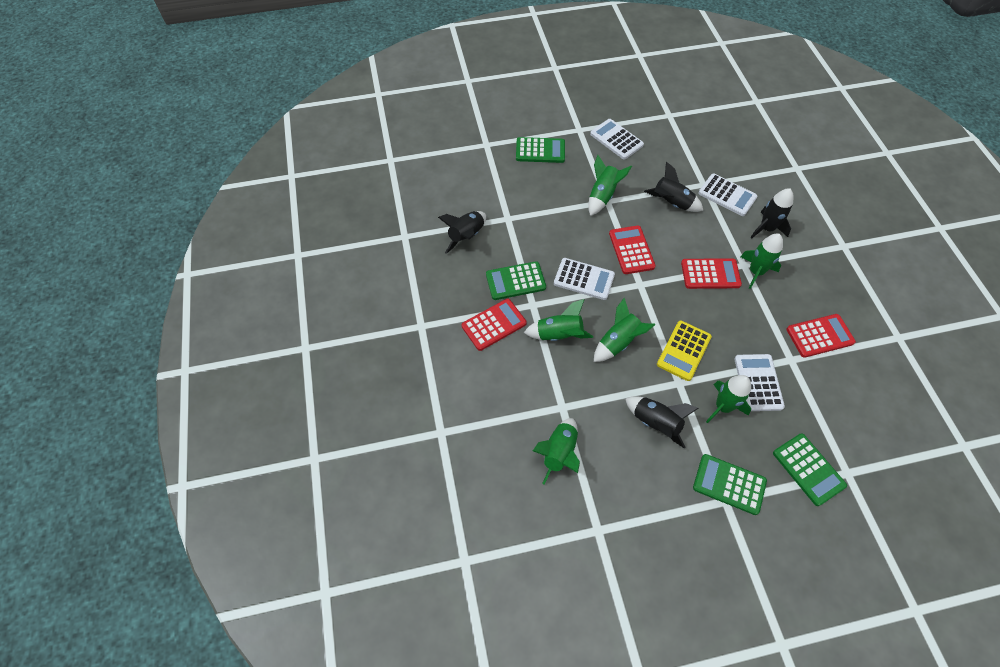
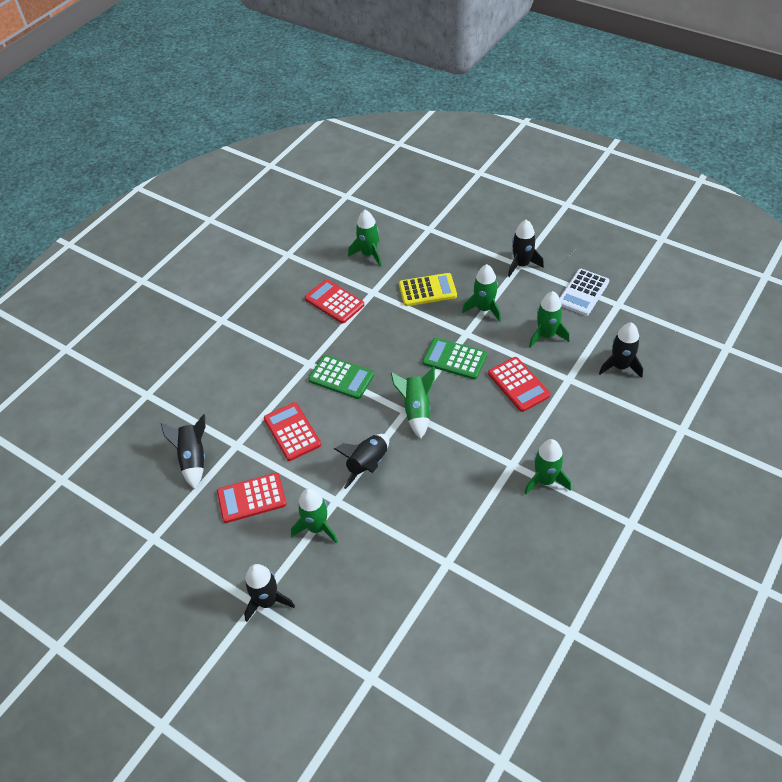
black rocket: 4 -> 5
green calculator: 4 -> 2
white calculator: 4 -> 1

